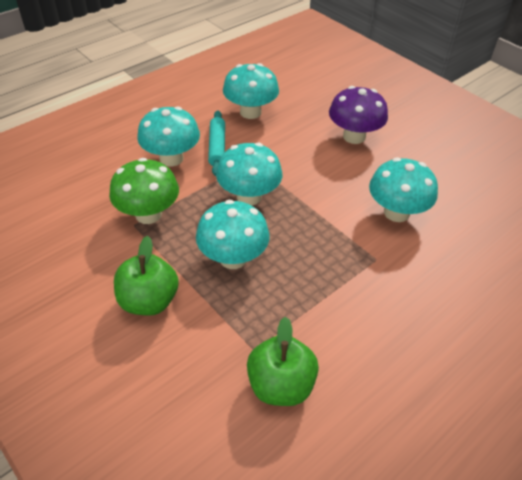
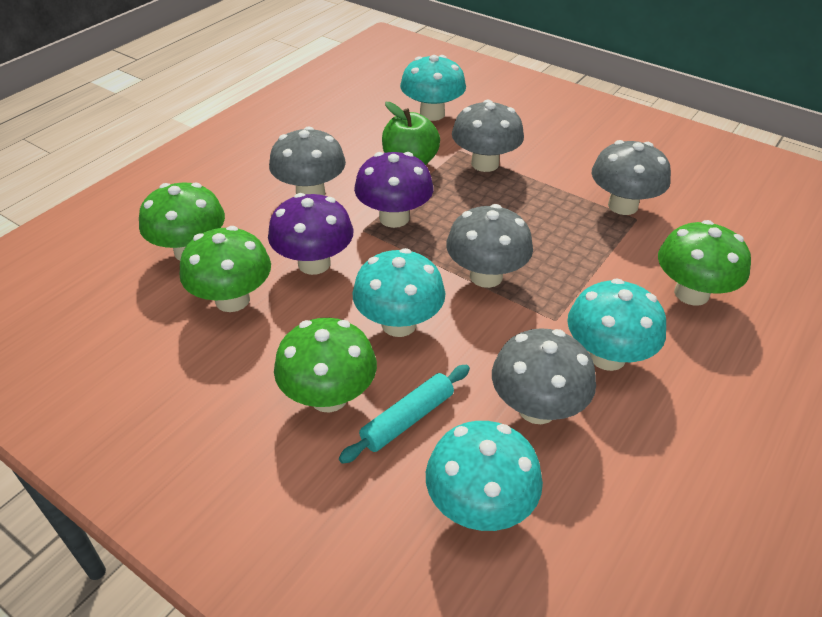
green apple: 2 -> 1
green mushroom: 1 -> 4
grey mushroom: 0 -> 5
purple mushroom: 1 -> 2
turquoise mushroom: 5 -> 4

